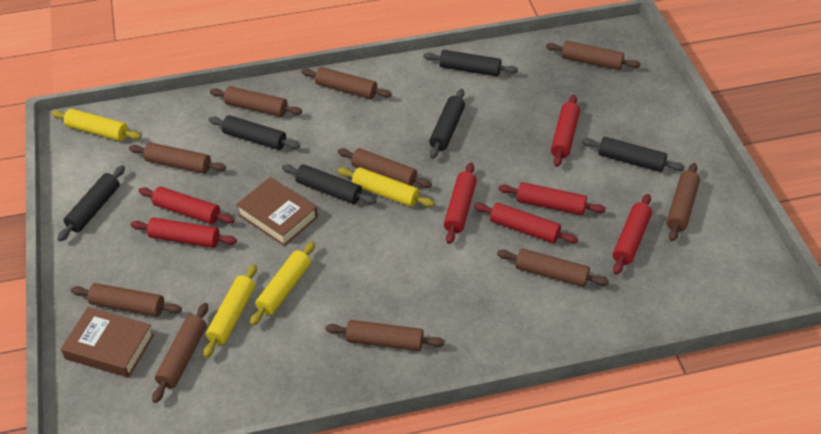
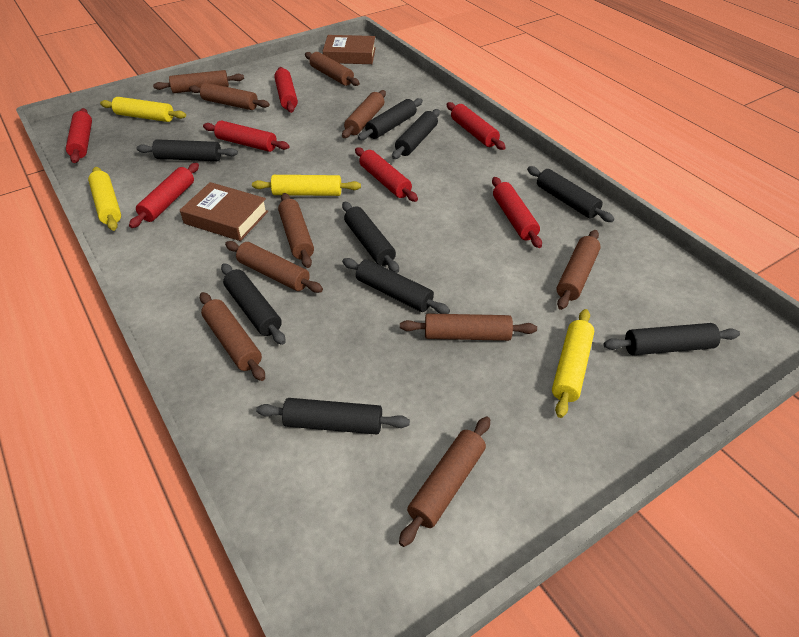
black rolling pin: 6 -> 9

